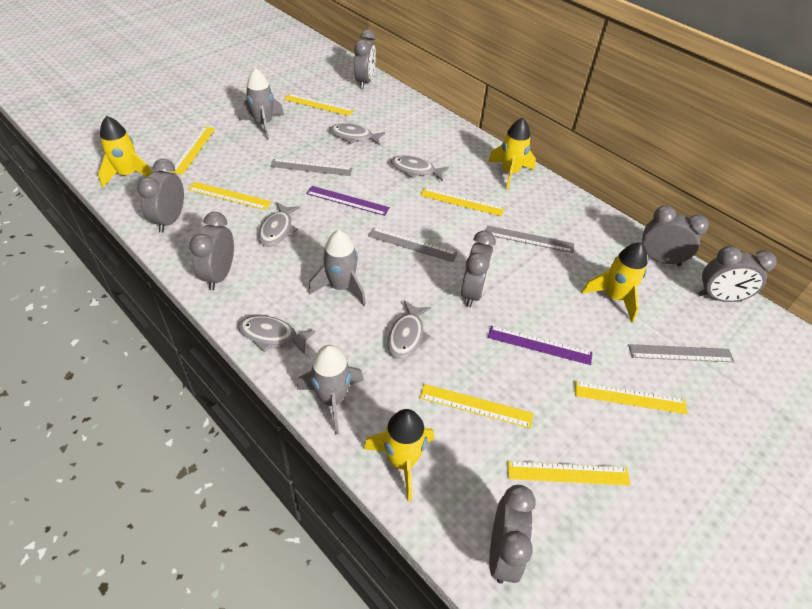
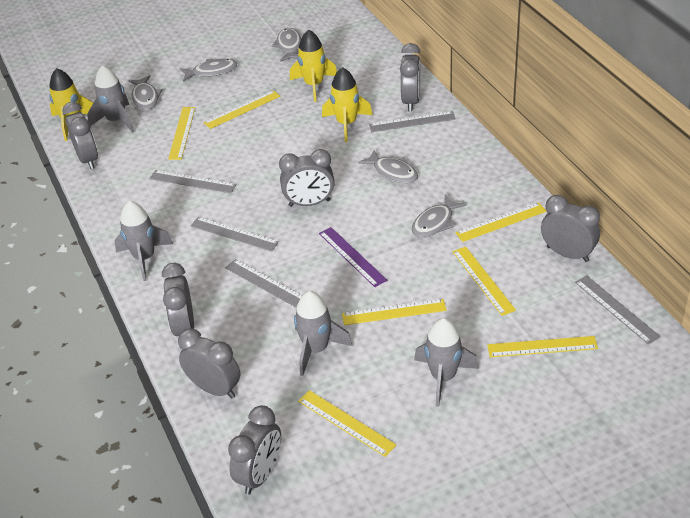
grey rocket: 3 -> 4
grey ruler: 4 -> 5
purple ruler: 2 -> 1
yellow rocket: 4 -> 3

